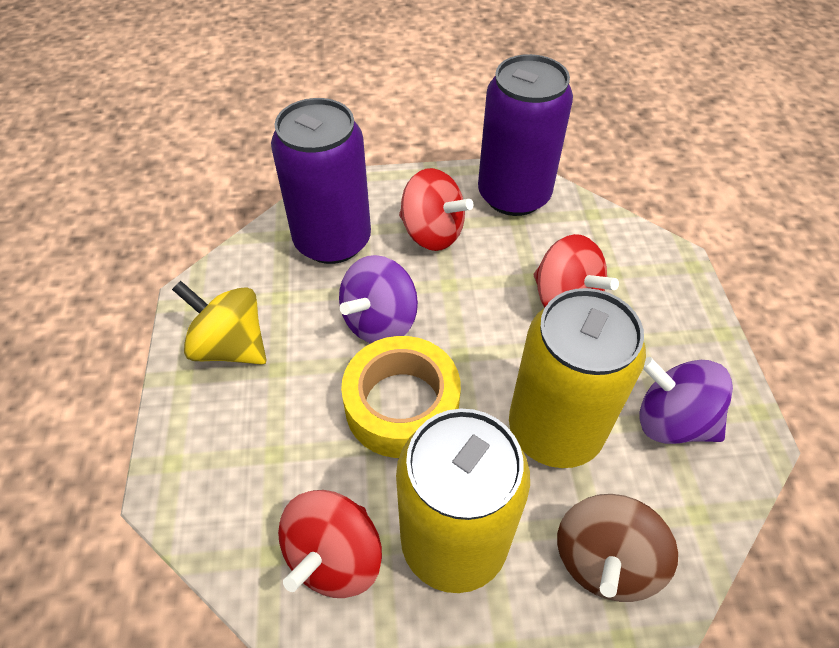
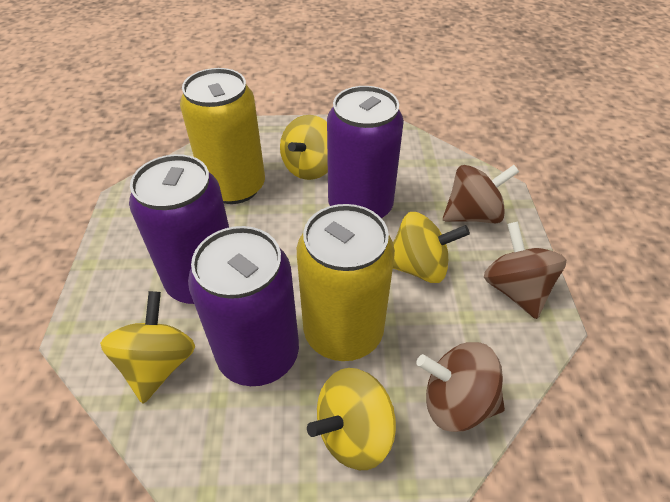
brown spinning top: 1 -> 3
purple can: 2 -> 3
purple spinning top: 2 -> 0
red spinning top: 3 -> 0
yellow spinning top: 1 -> 4
yellow tape: 1 -> 0

